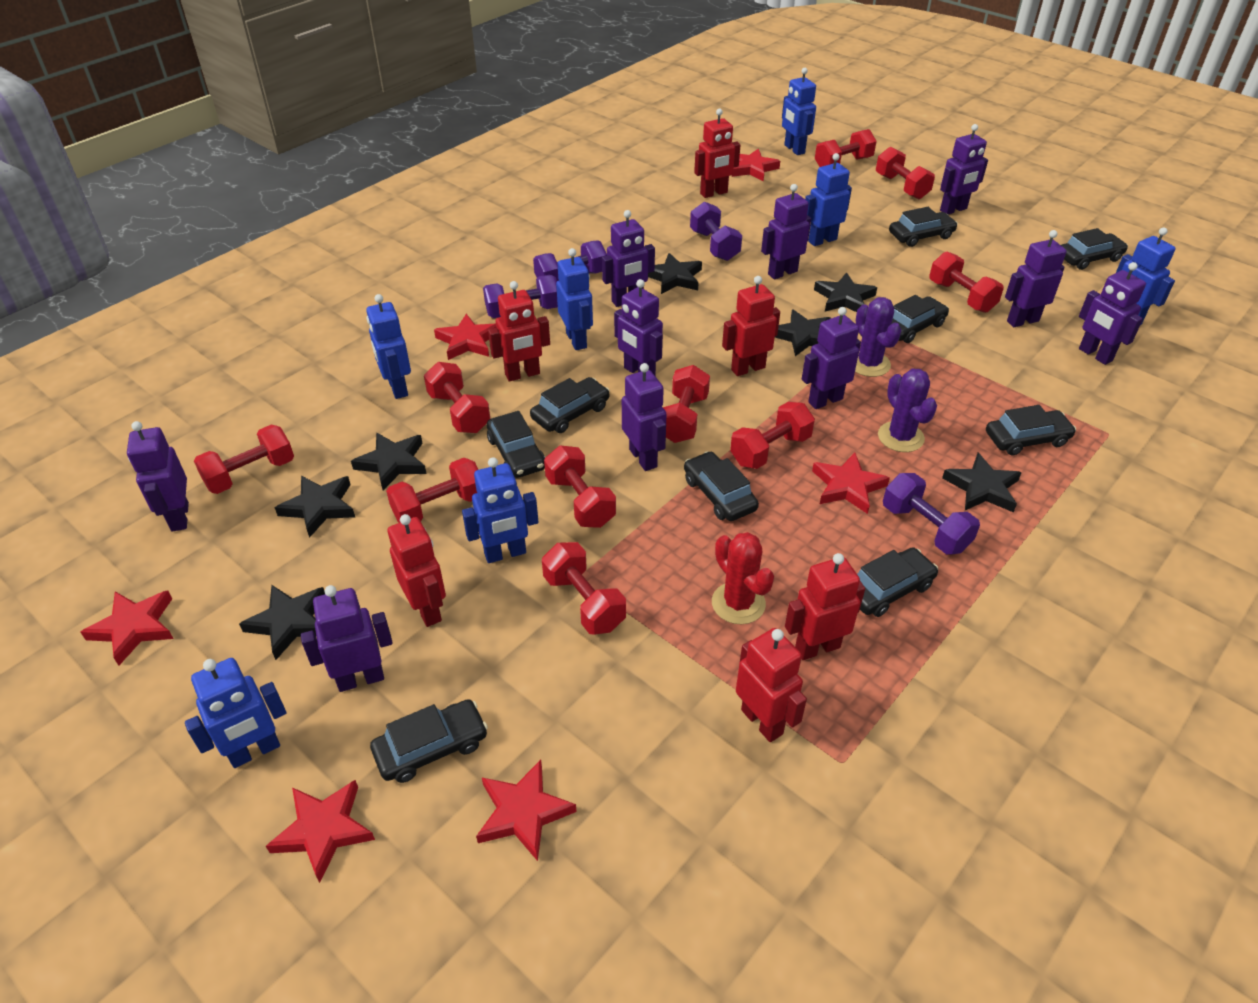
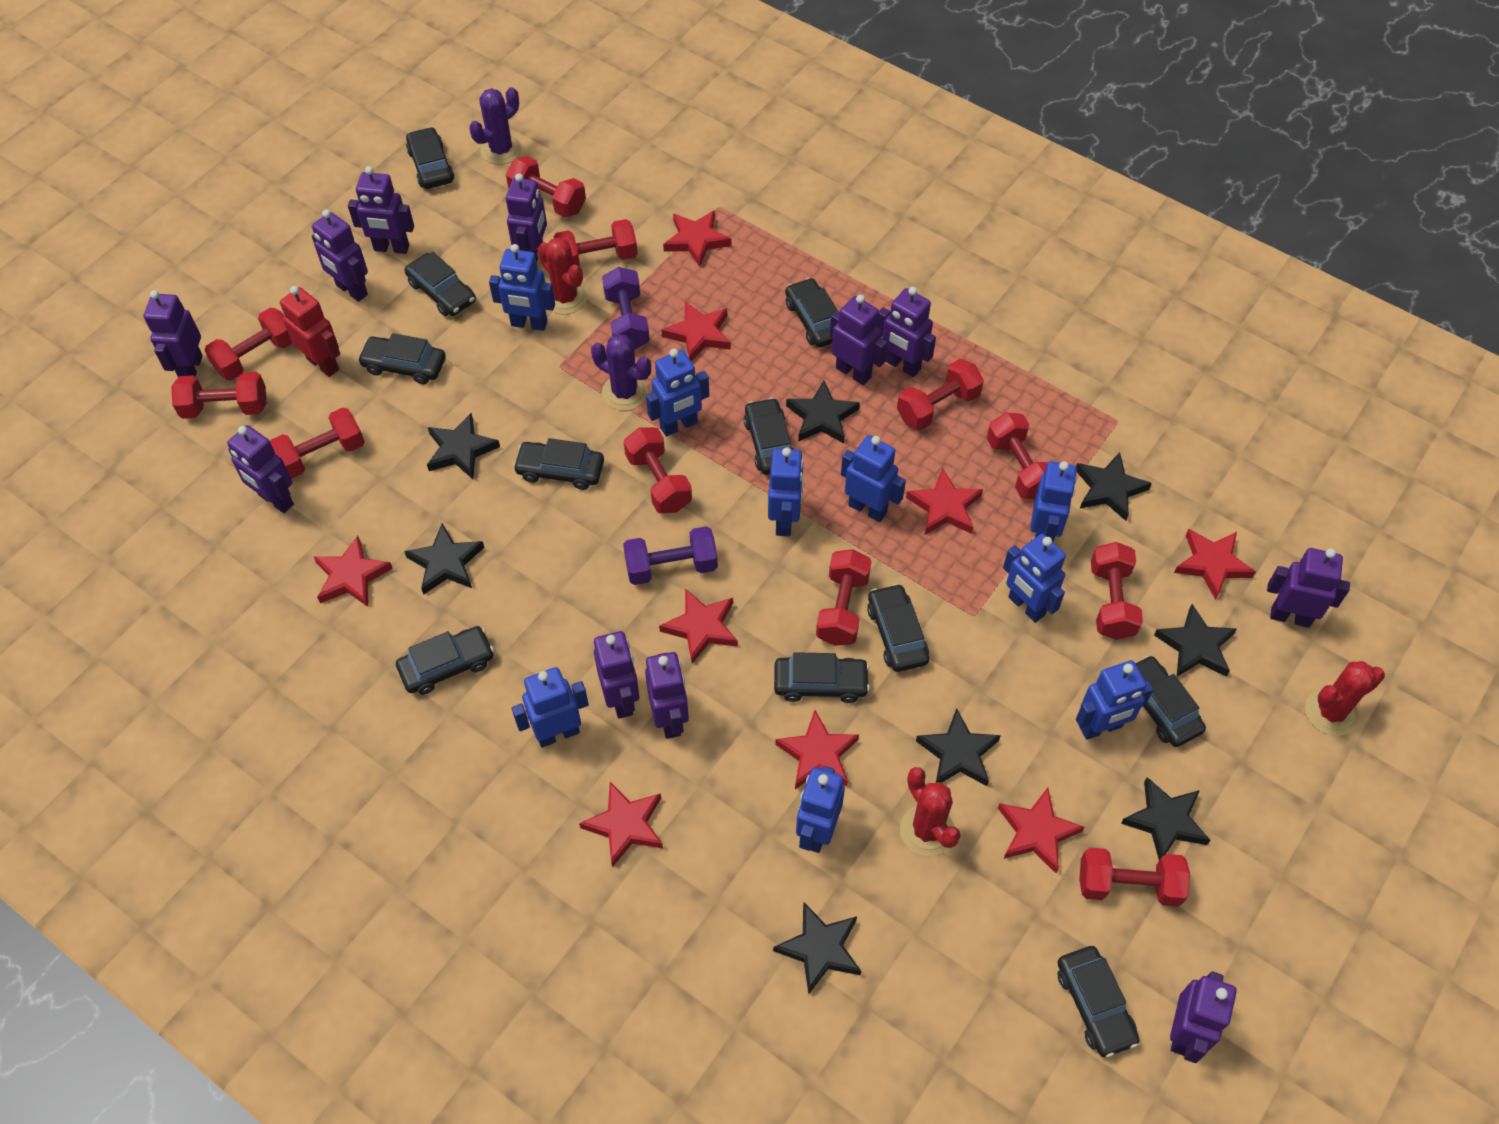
black car: 9 -> 11
black star: 7 -> 8
blue robot: 7 -> 9
purple dumbbell: 4 -> 2
purple robot: 10 -> 11
red cactus: 1 -> 3
red dumbbell: 10 -> 11
red robot: 6 -> 1
red star: 6 -> 9

